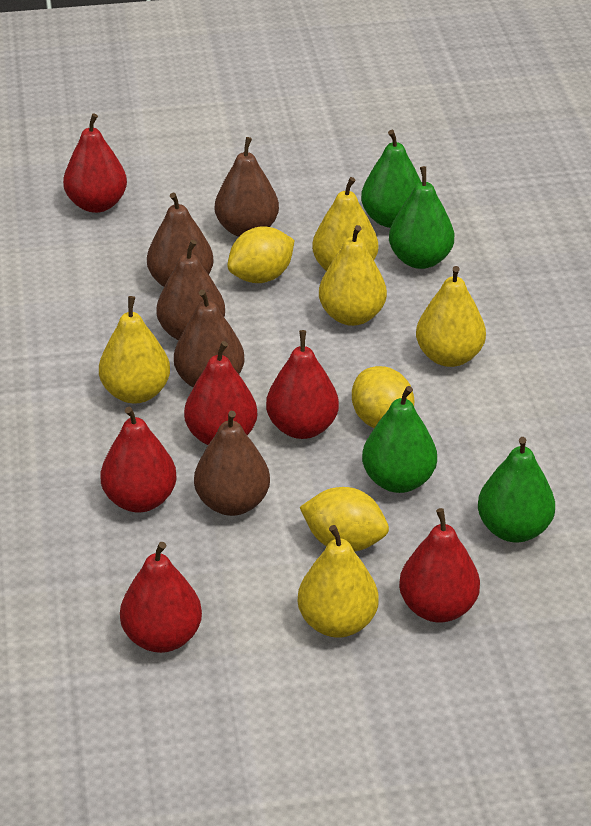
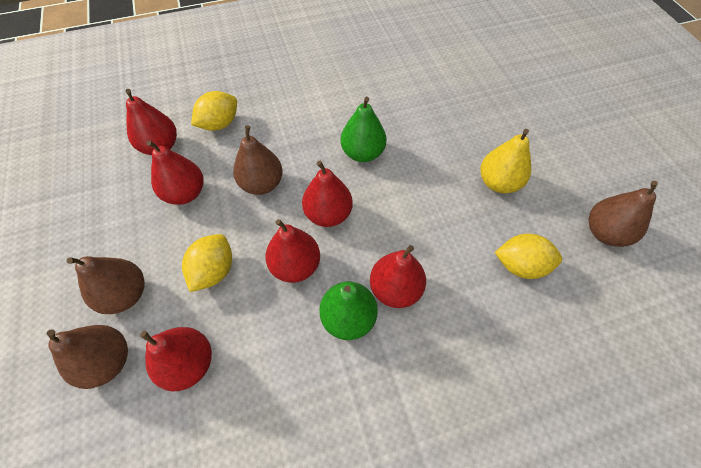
brown pear: 5 -> 4
green pear: 4 -> 2
yellow pear: 5 -> 1

